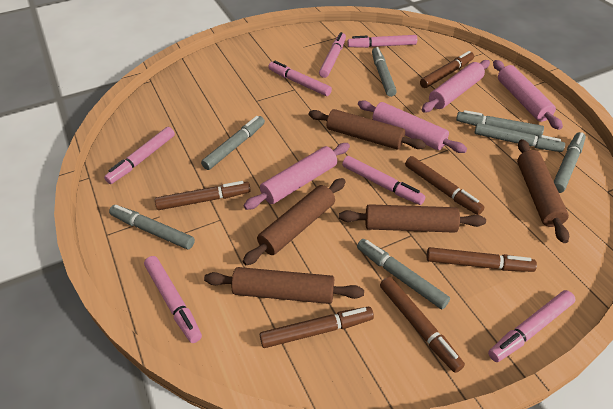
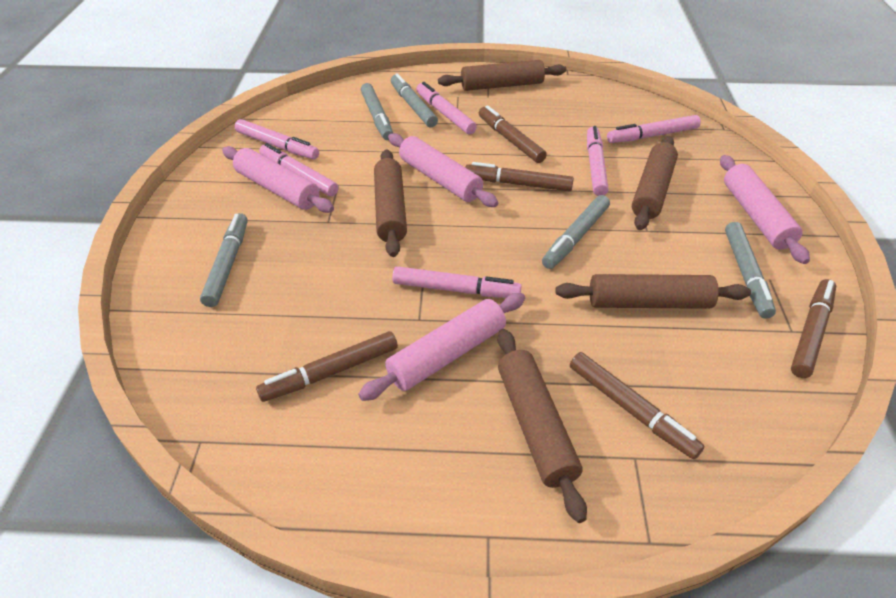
brown marker: 6 -> 5
grey marker: 7 -> 5
pink marker: 7 -> 6

